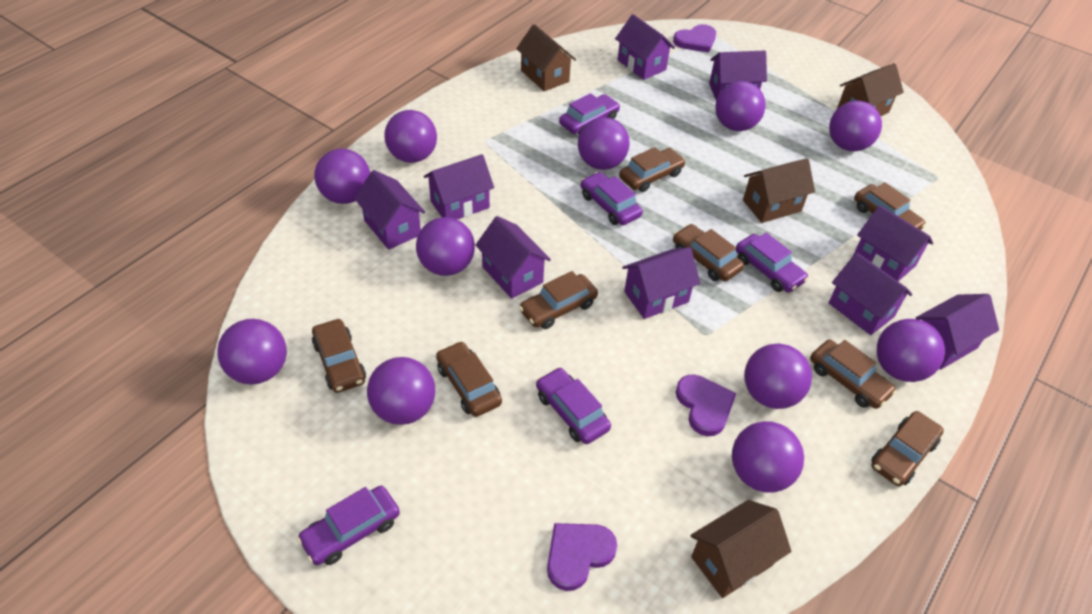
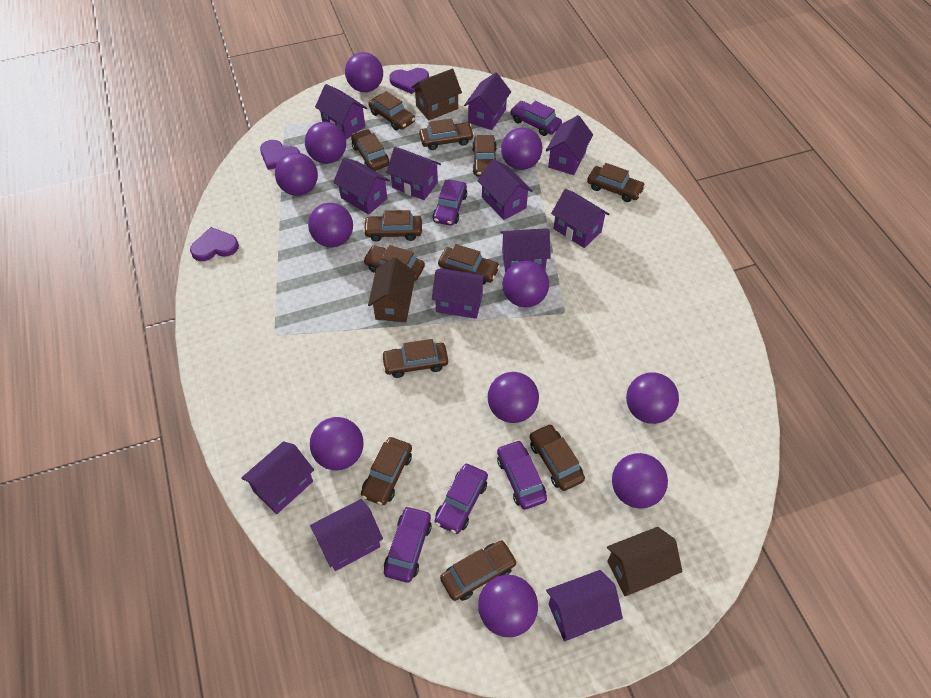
brown car: 8 -> 12
brown house: 4 -> 3
purple house: 9 -> 12

